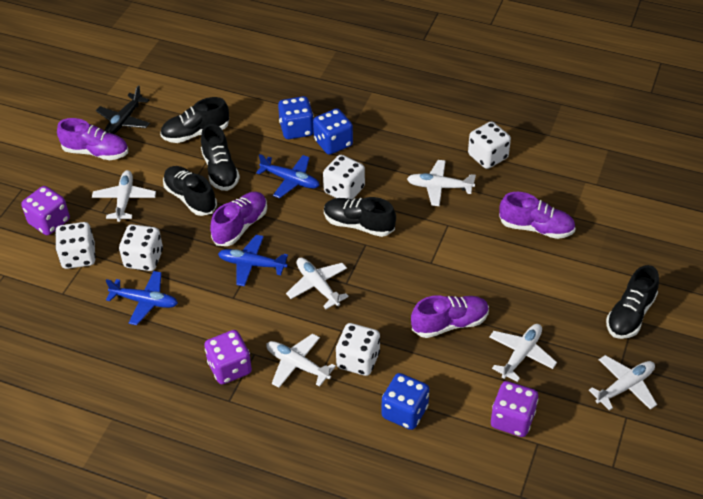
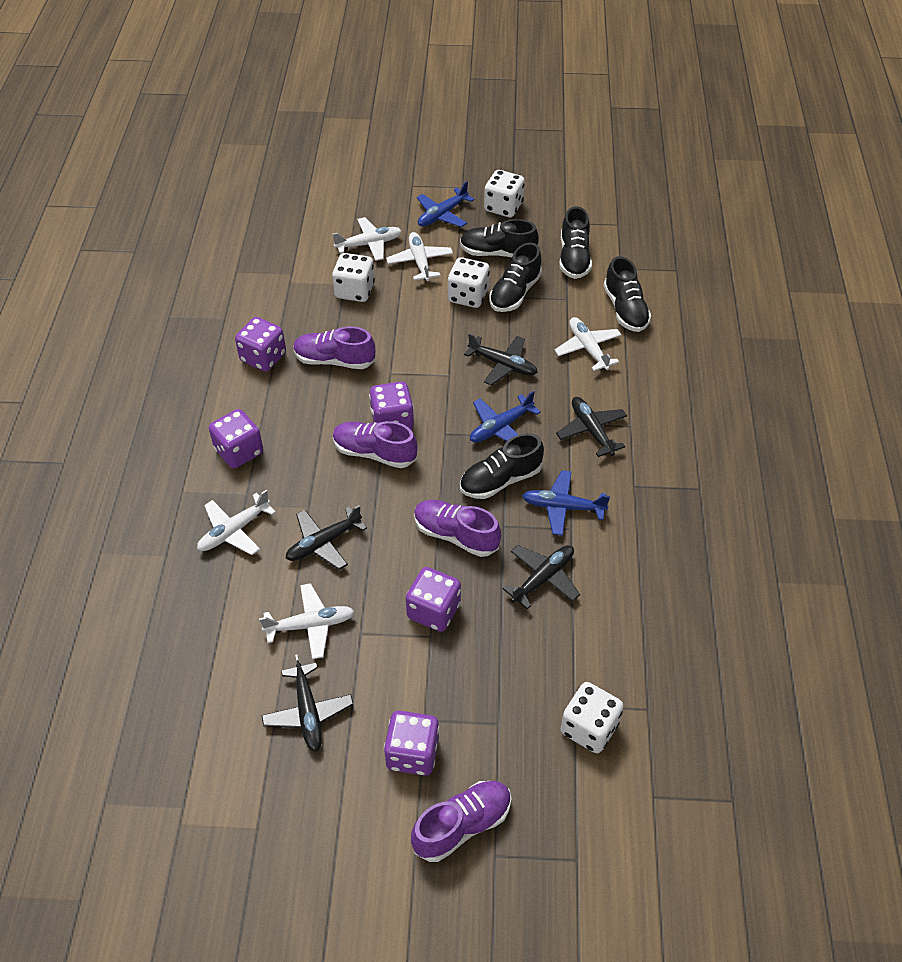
black plane: 1 -> 5
blue dice: 3 -> 0
purple dice: 3 -> 5
white dice: 5 -> 4
white plane: 6 -> 5

